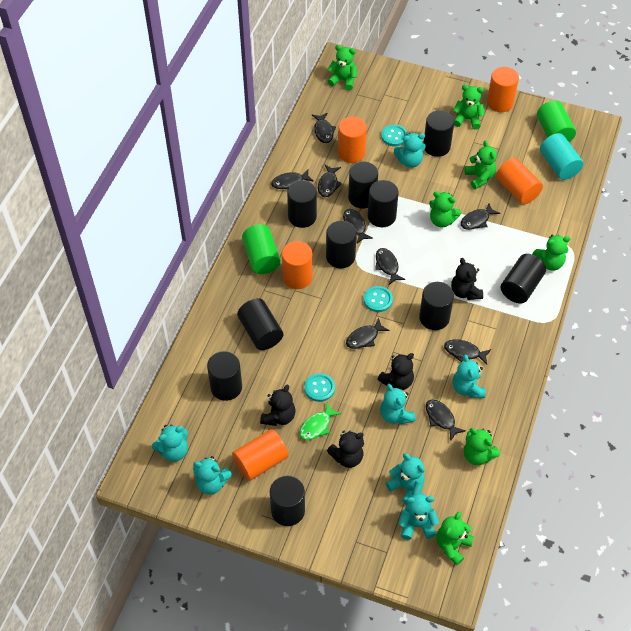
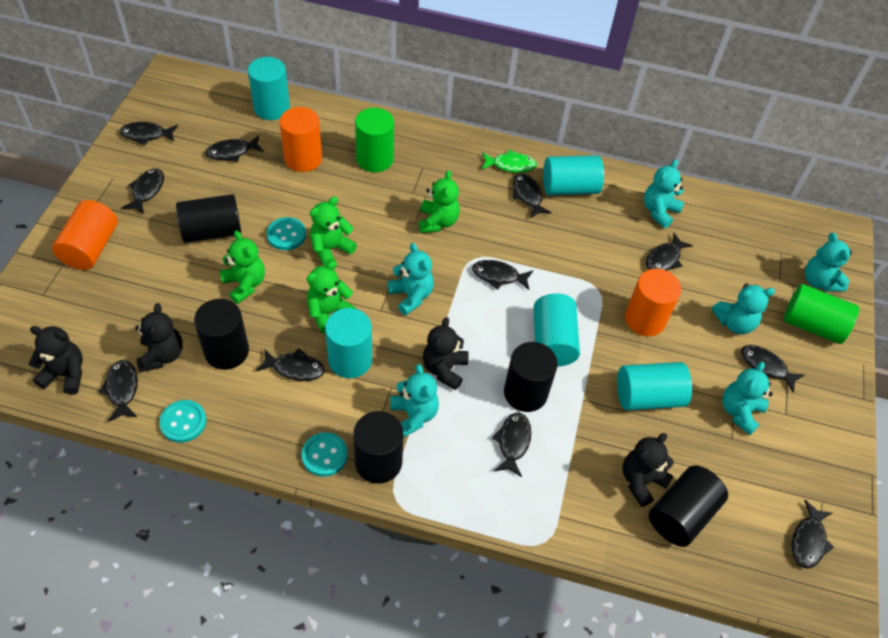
black cylinder: 10 -> 5
black fish: 9 -> 11
green teddy bear: 7 -> 4
orange cylinder: 5 -> 3
turquoise cylinder: 1 -> 5
turquoise teddy bear: 7 -> 6

